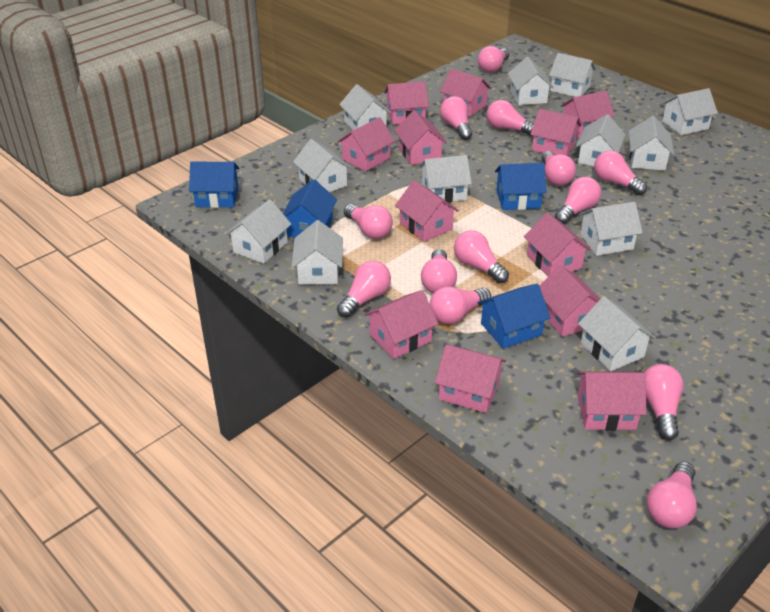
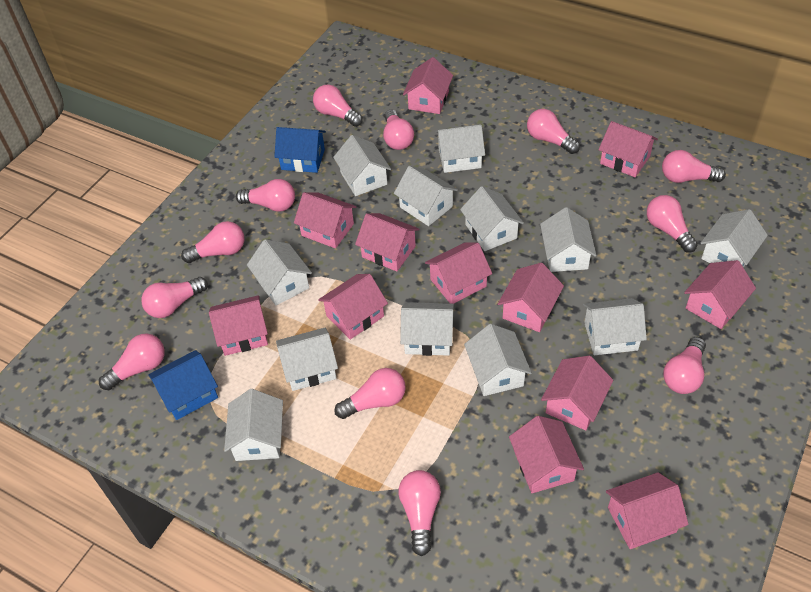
blue house: 4 -> 2
pink light bulb: 13 -> 12

